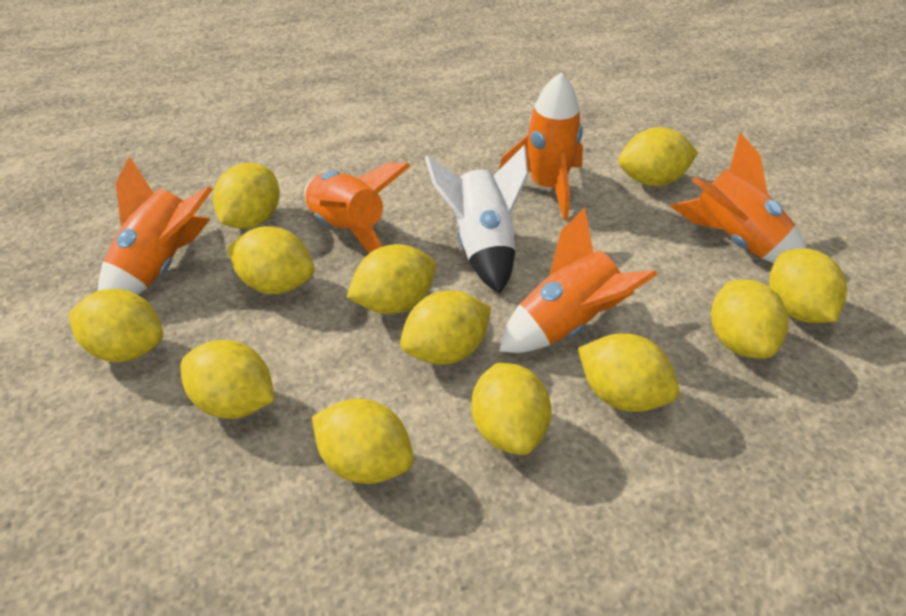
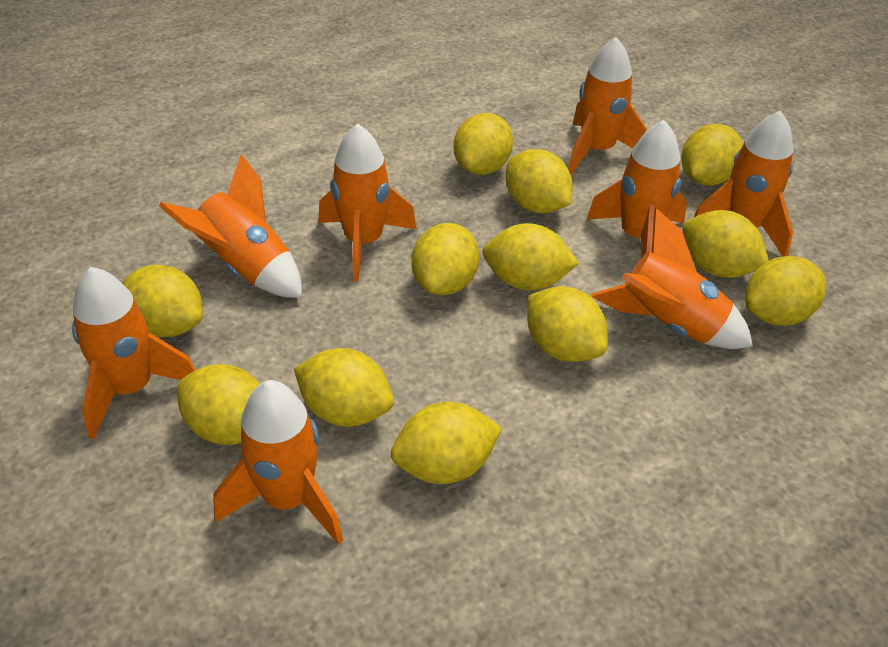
orange rocket: 5 -> 8
white rocket: 1 -> 0

